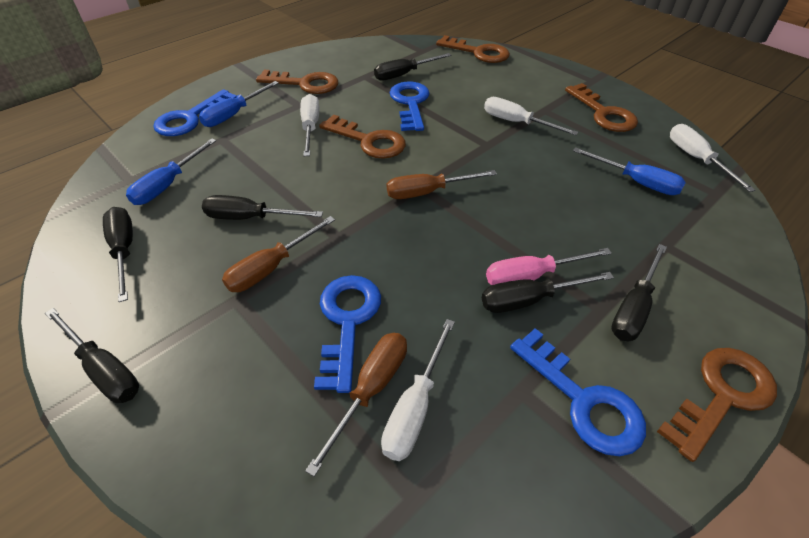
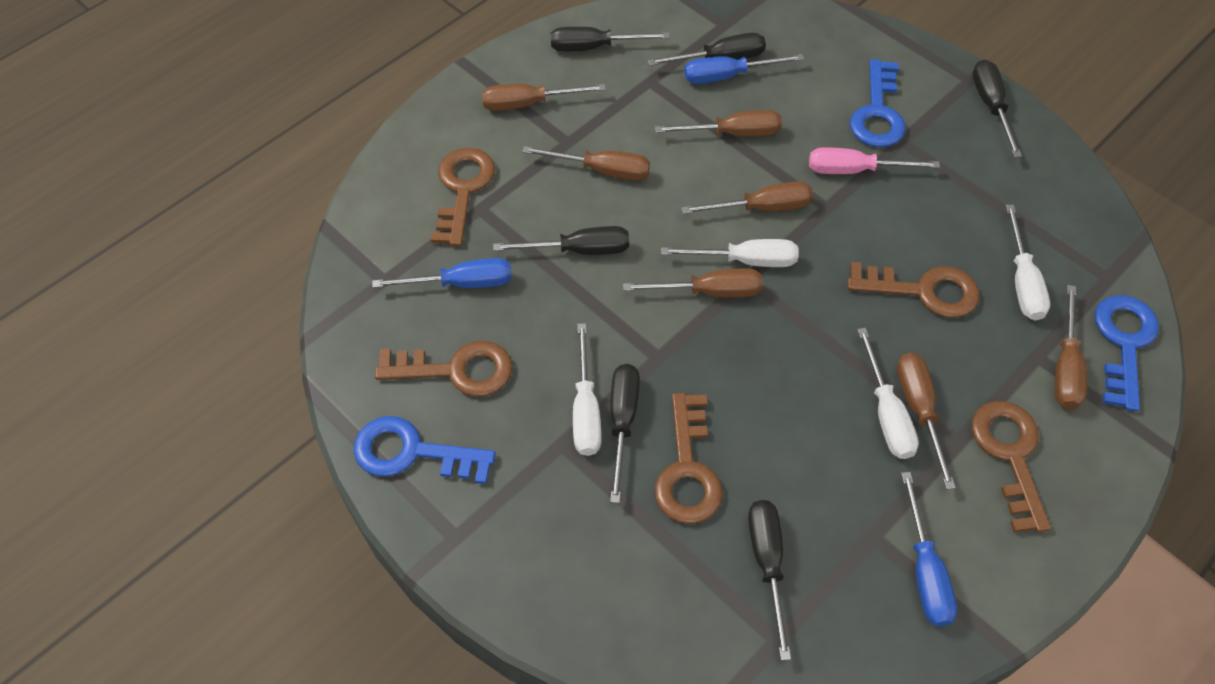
blue key: 4 -> 3
brown screwdriver: 3 -> 7

